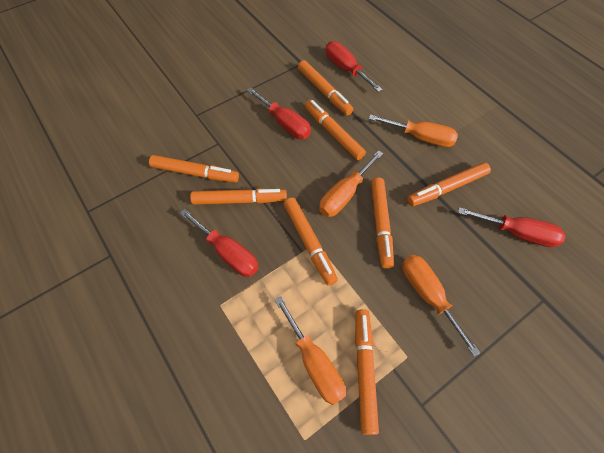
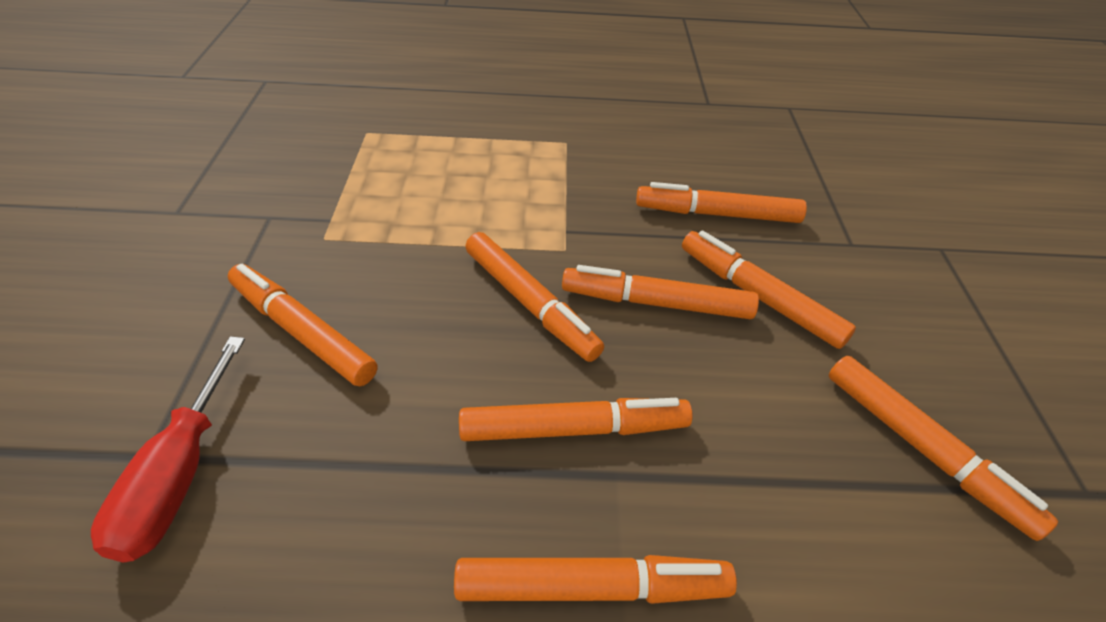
orange screwdriver: 4 -> 0
red screwdriver: 4 -> 1

